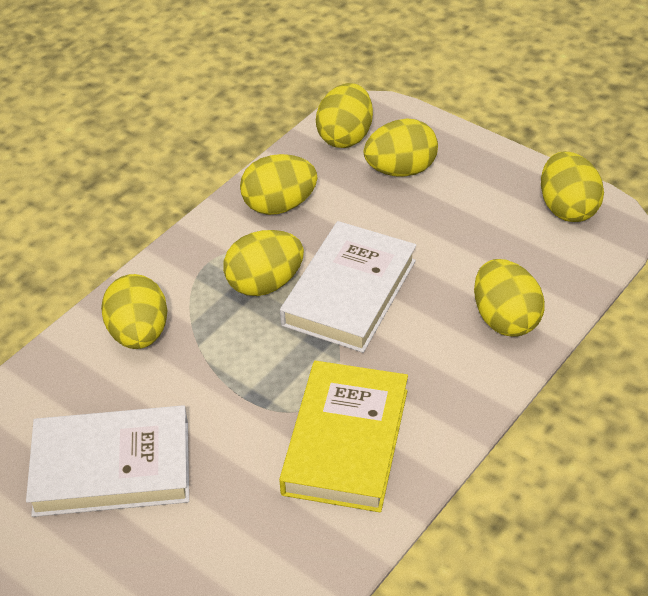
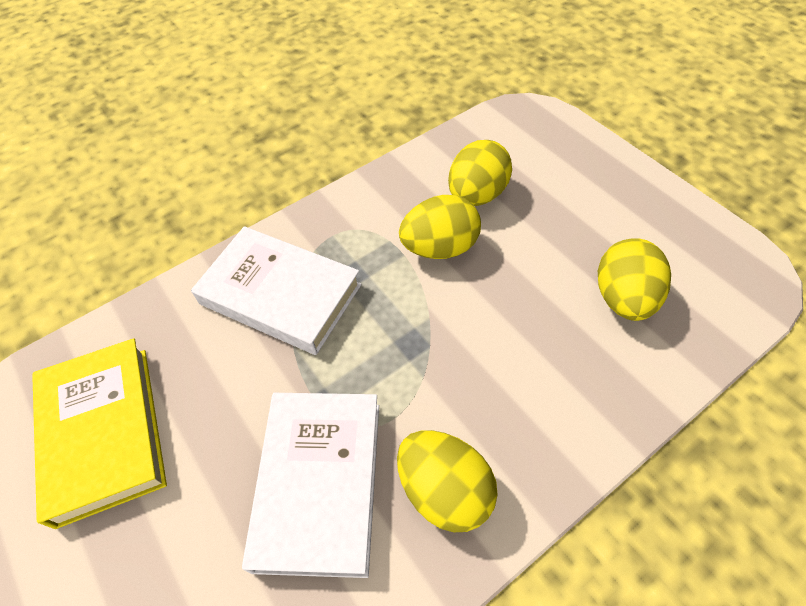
yellow egg: 7 -> 4

